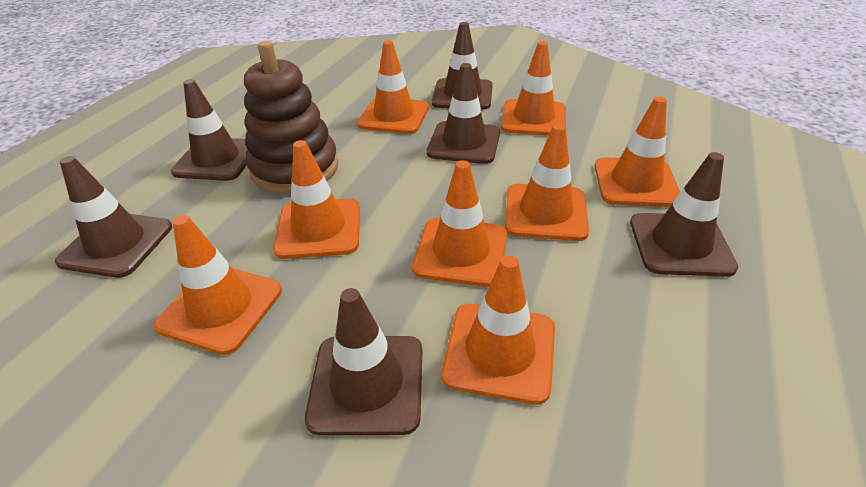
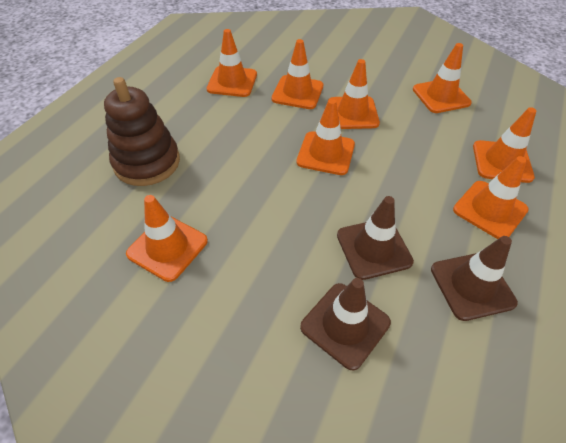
brown traffic cone: 6 -> 3

